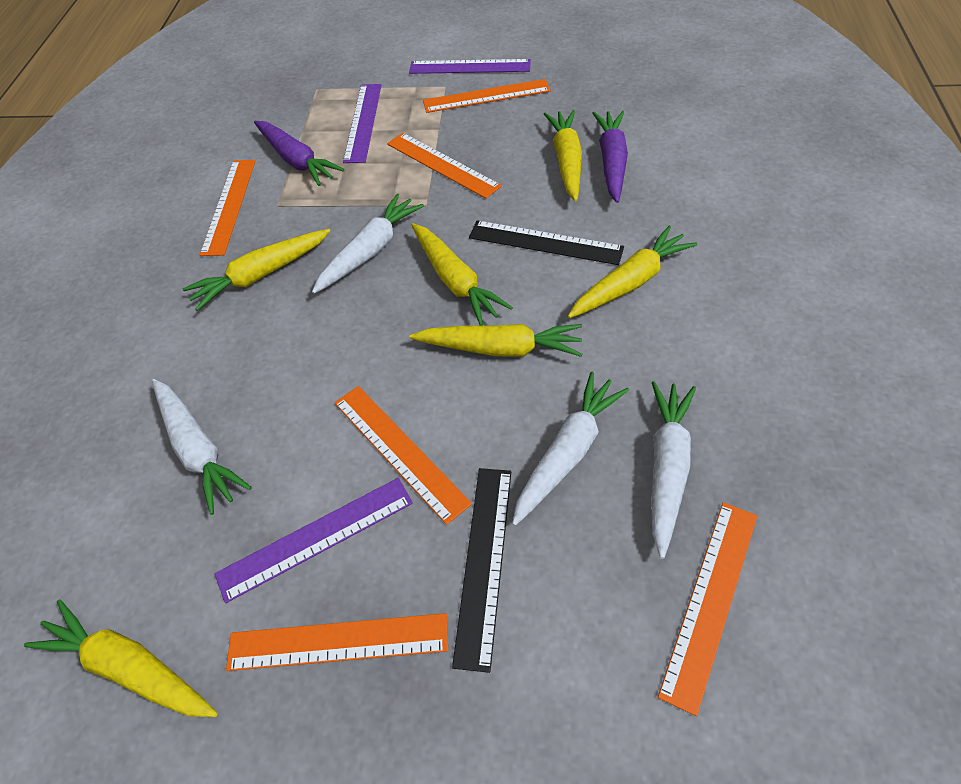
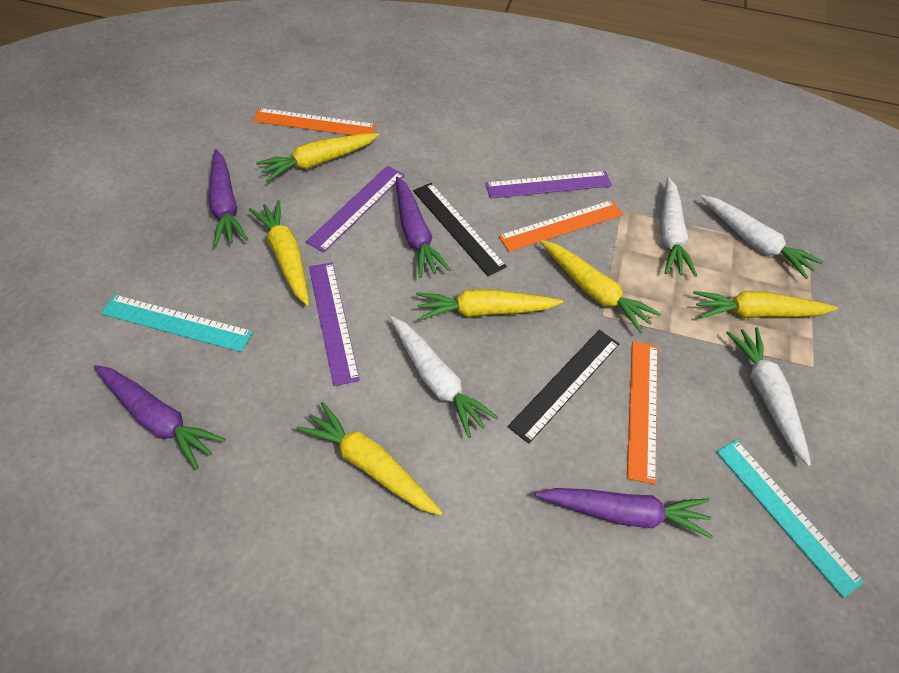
orange ruler: 6 -> 3
purple carrot: 2 -> 4
turquoise ruler: 0 -> 2

